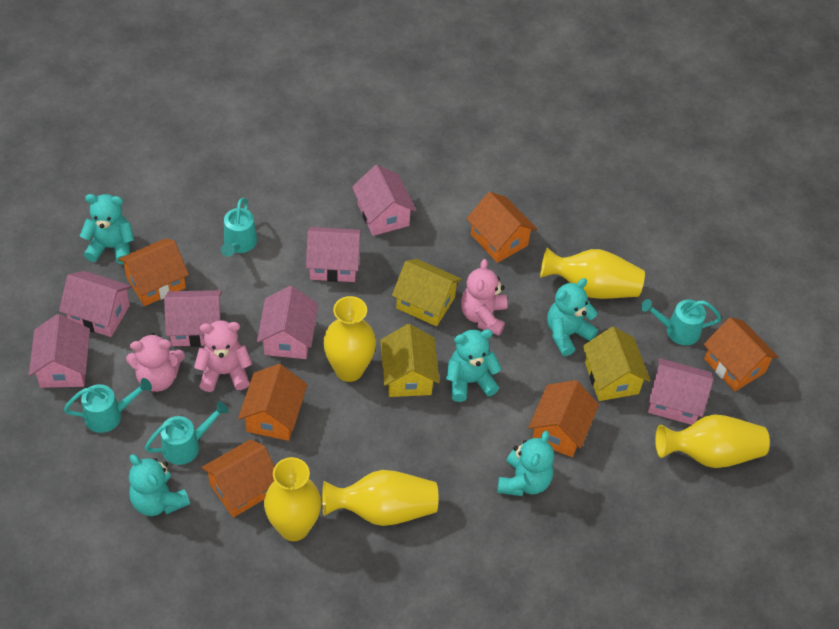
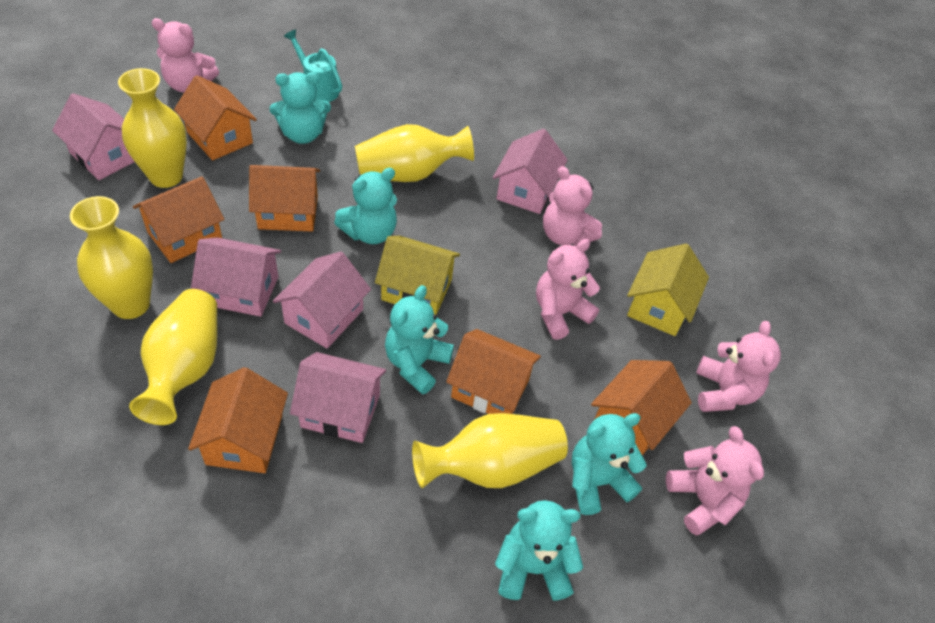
pink house: 7 -> 5
pink teddy bear: 3 -> 5
turquoise watering can: 4 -> 1
yellow house: 3 -> 2

